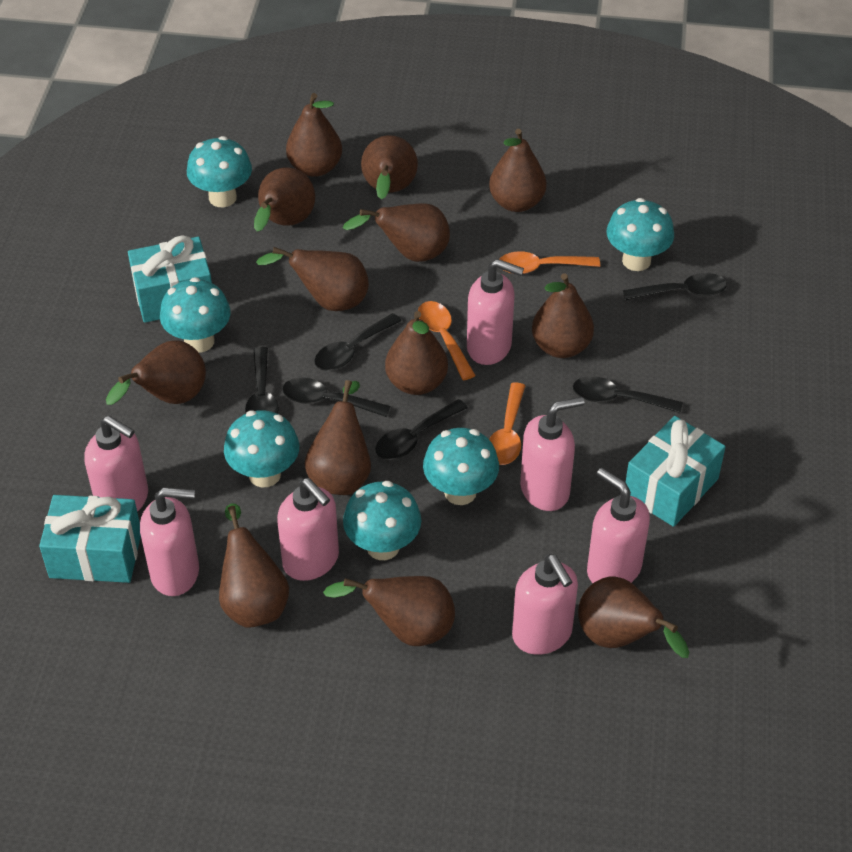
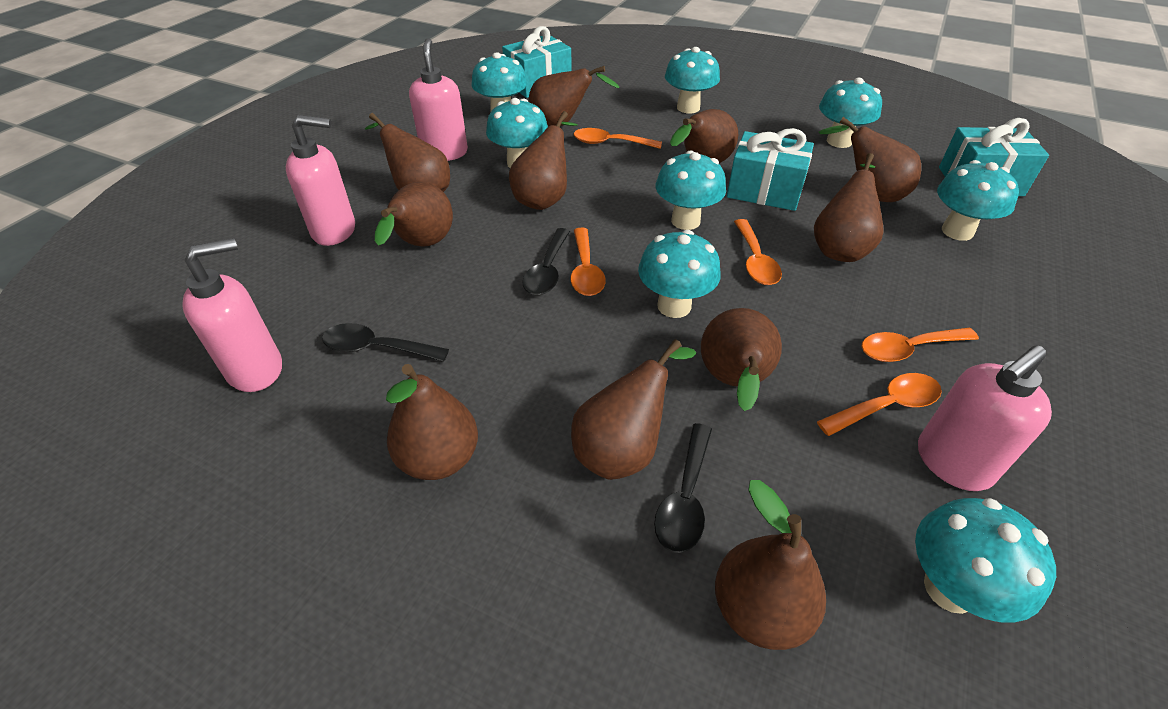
black spoon: 6 -> 3
brown pear: 13 -> 11
orange spoon: 3 -> 5
pink soap dispenser: 7 -> 4
turquoise mushroom: 6 -> 8

